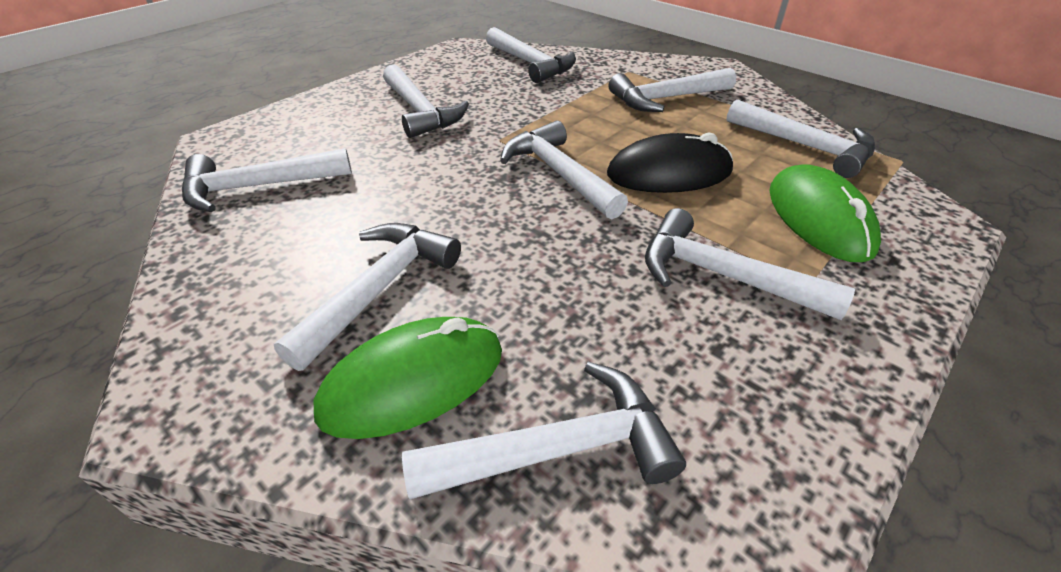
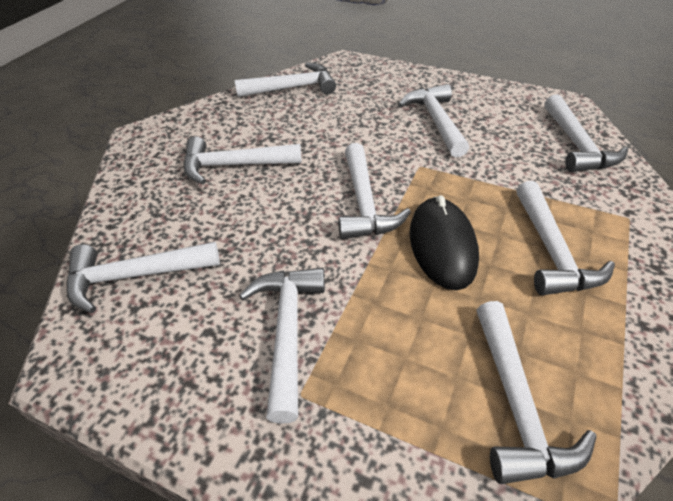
green mouse: 2 -> 0

